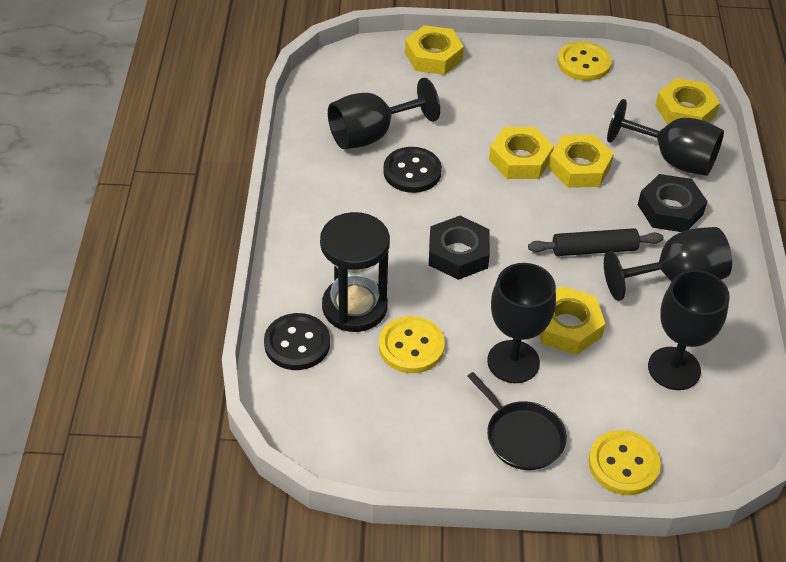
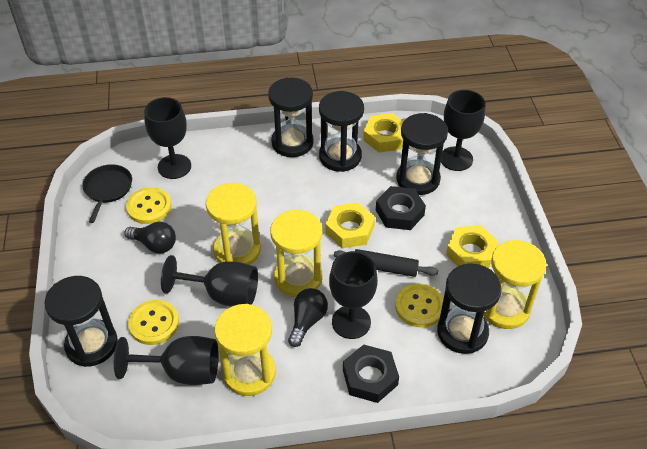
black button: 2 -> 0
black hourglass: 1 -> 5
black light bulb: 0 -> 2
yellow hourglass: 0 -> 4
yellow nut: 5 -> 3

